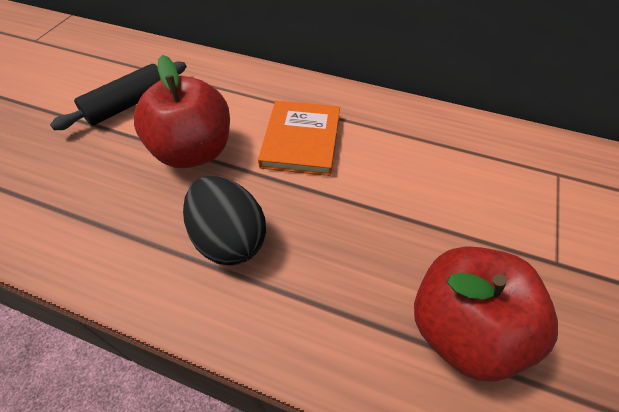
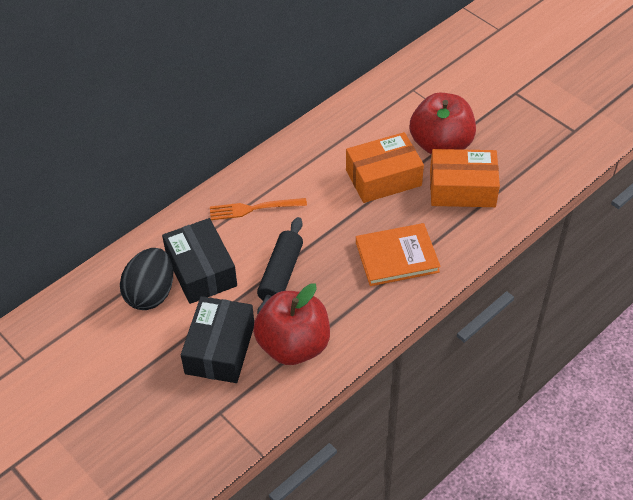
black box: 0 -> 2
orange box: 0 -> 2
orange fork: 0 -> 1

